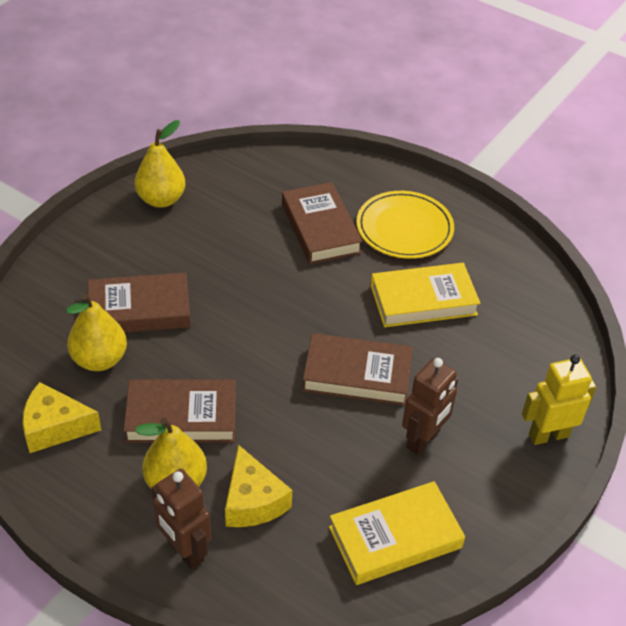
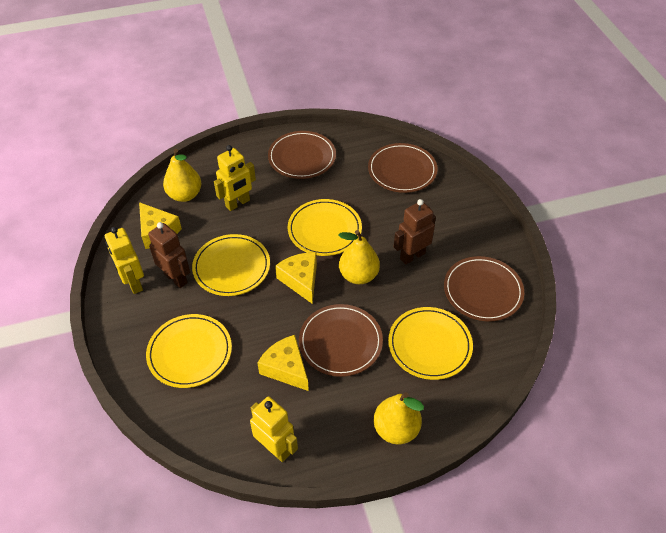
brown book: 4 -> 0
brown plate: 0 -> 4
yellow book: 2 -> 0
yellow cheese: 2 -> 3
yellow plate: 1 -> 4
yellow robot: 1 -> 3

